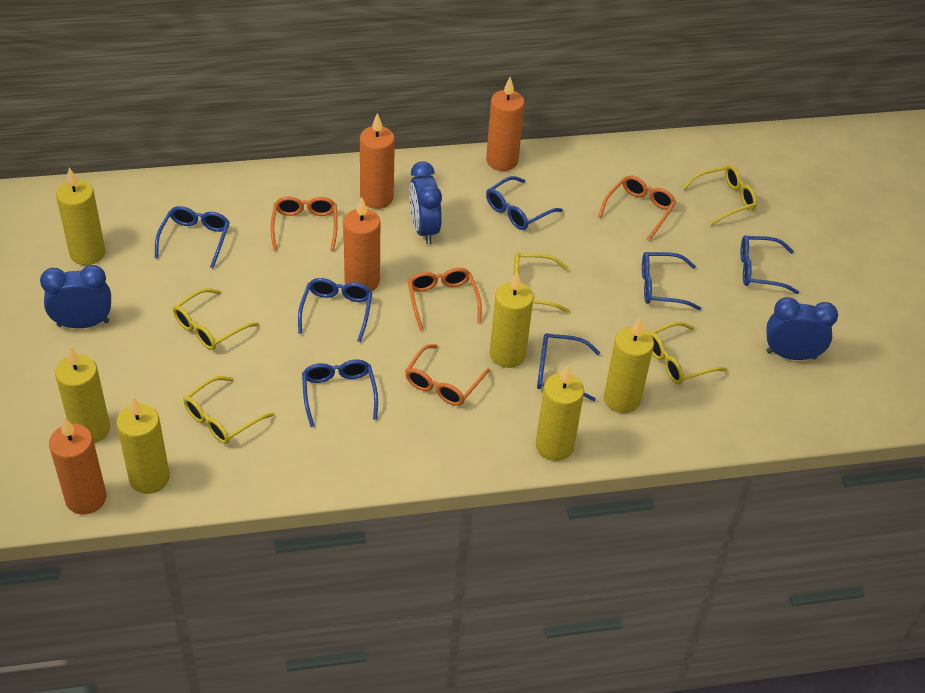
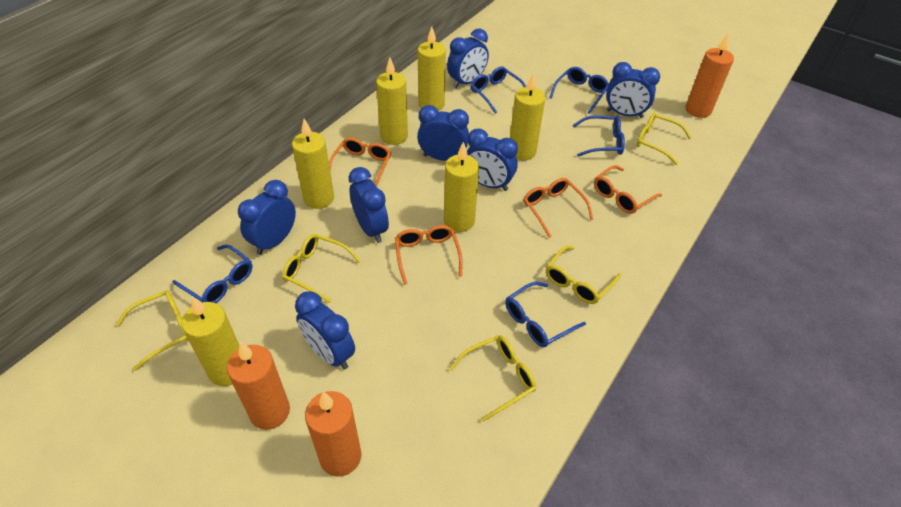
blue clock: 3 -> 7
blue glasses: 7 -> 5
orange candle: 4 -> 3

